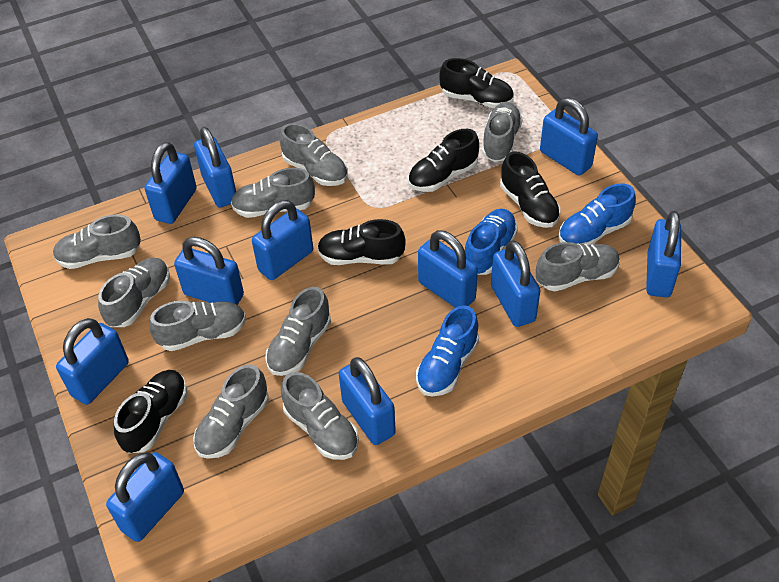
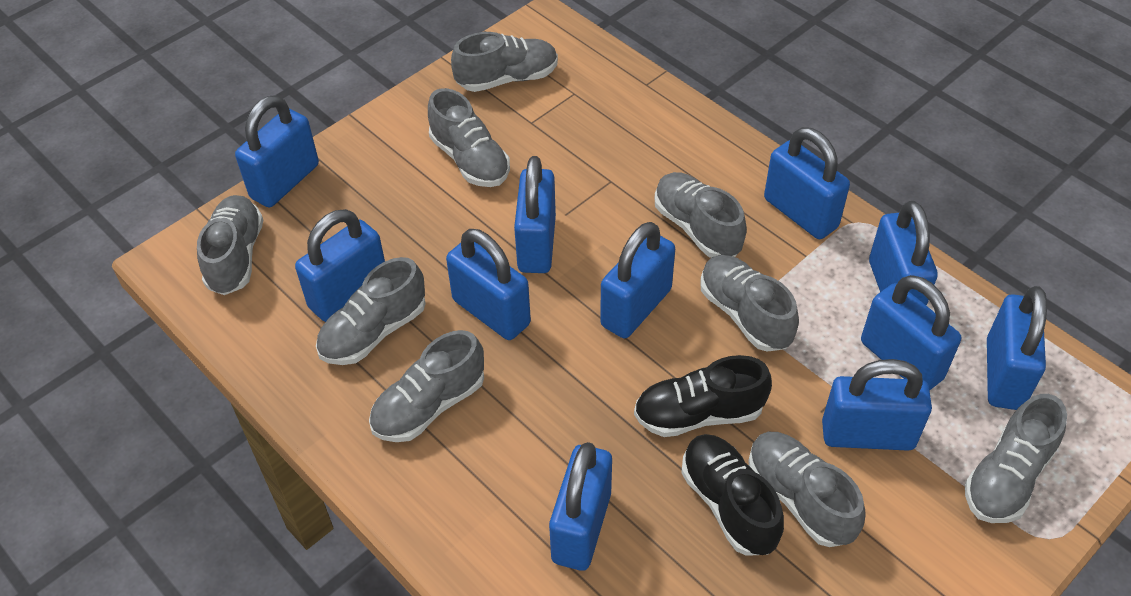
black shoe: 5 -> 2
blue shoe: 3 -> 0
grey shoe: 10 -> 9

